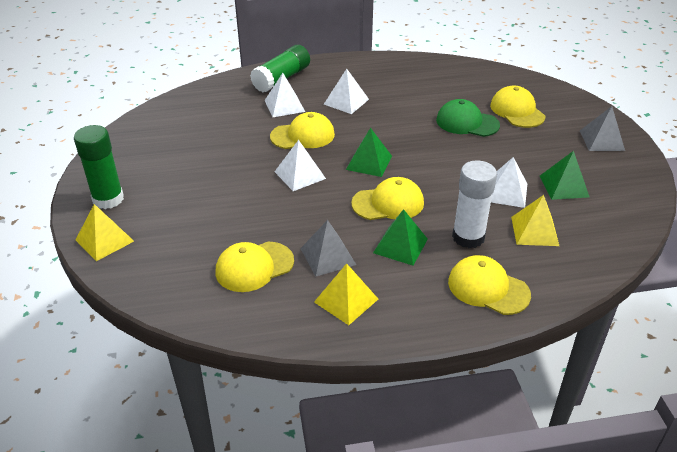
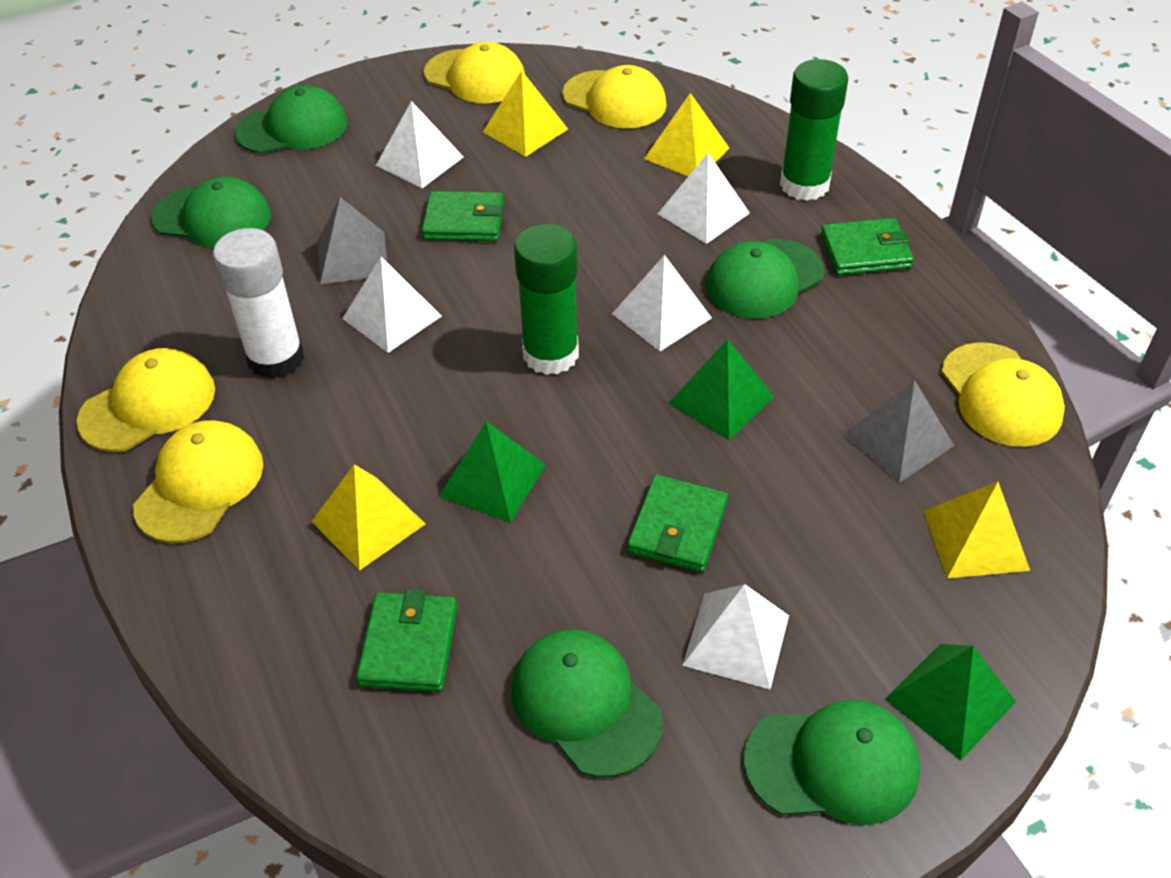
green cap: 1 -> 5
green wallet: 0 -> 4
white pyramid: 4 -> 5
yellow pyramid: 3 -> 4

